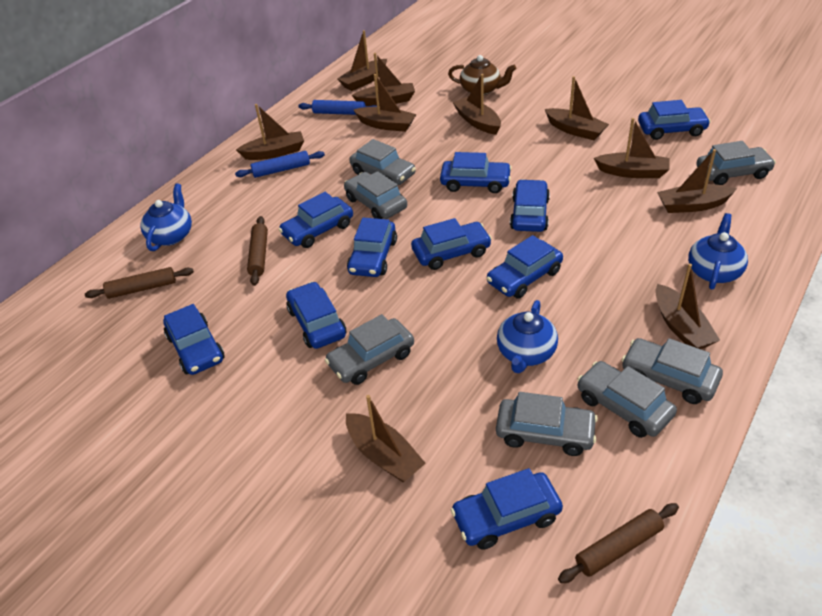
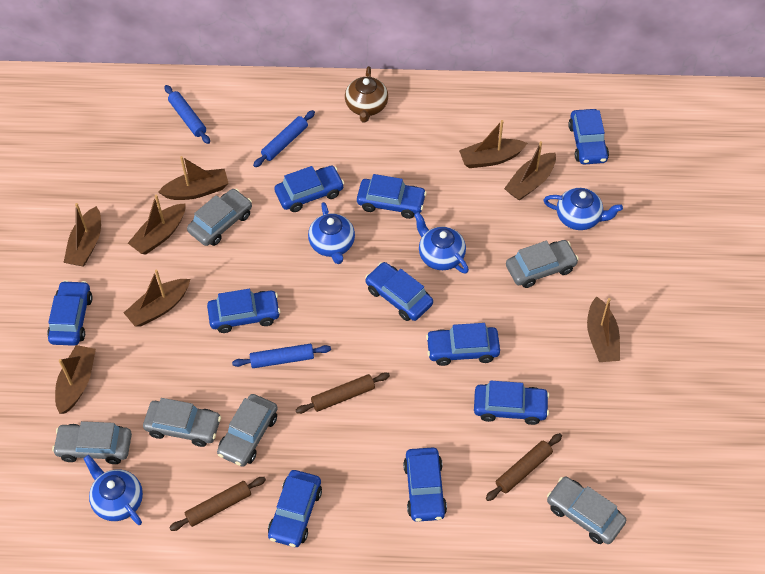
blue rolling pin: 2 -> 3
blue teapot: 3 -> 4
brown boat: 10 -> 8
grey car: 7 -> 6

